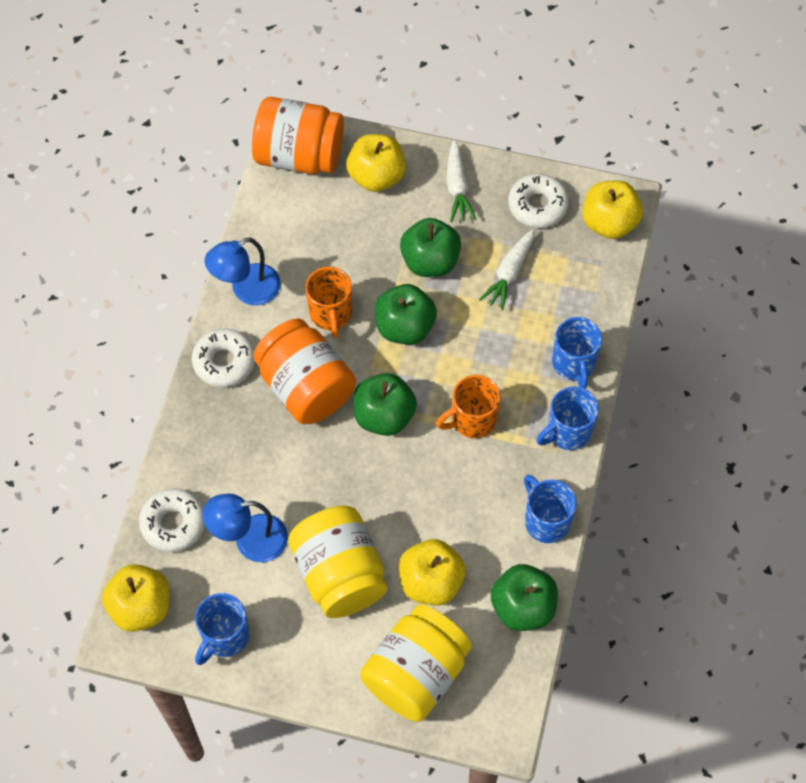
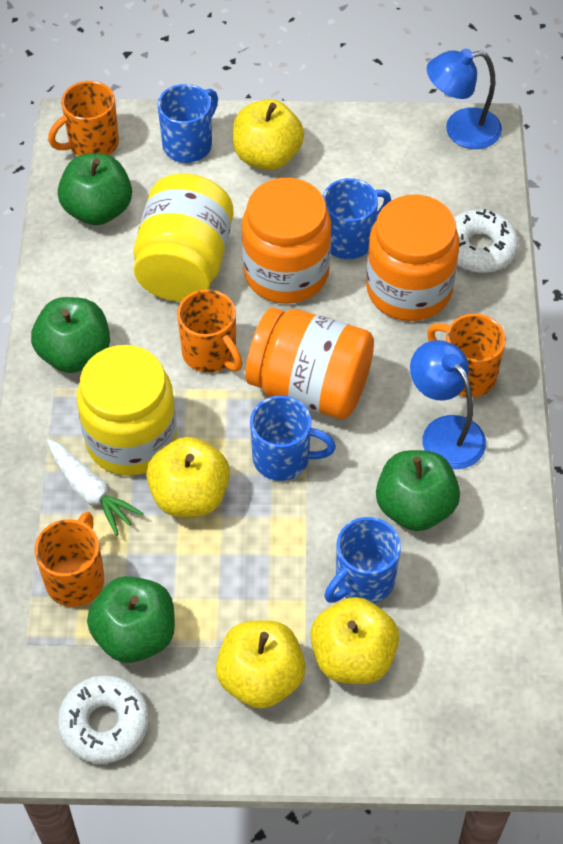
orange jar: 2 -> 3
orange mug: 2 -> 4
white carrot: 2 -> 1
white donut: 3 -> 2

